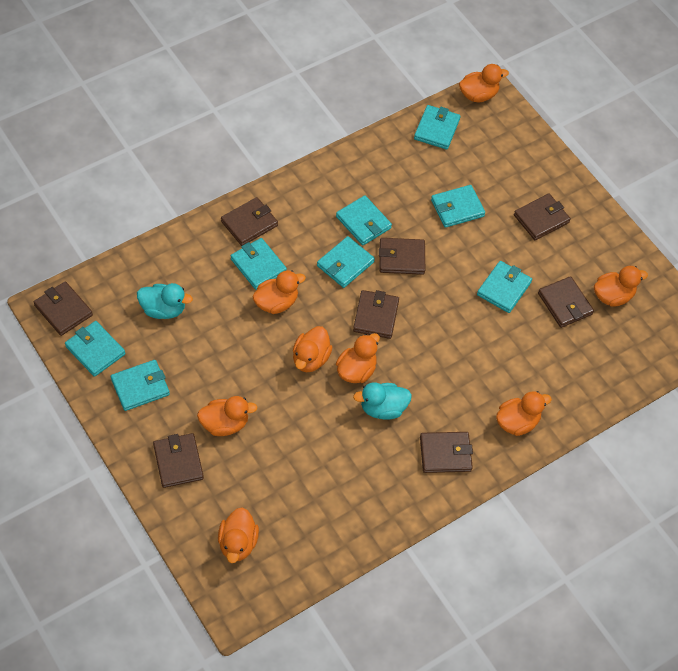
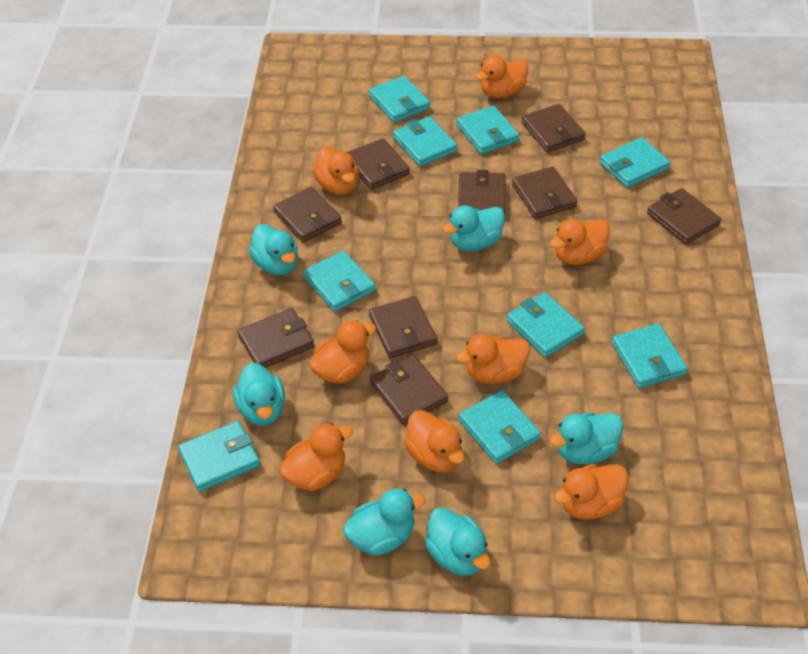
brown wallet: 8 -> 9
turquoise duck: 2 -> 6
turquoise wallet: 8 -> 9

